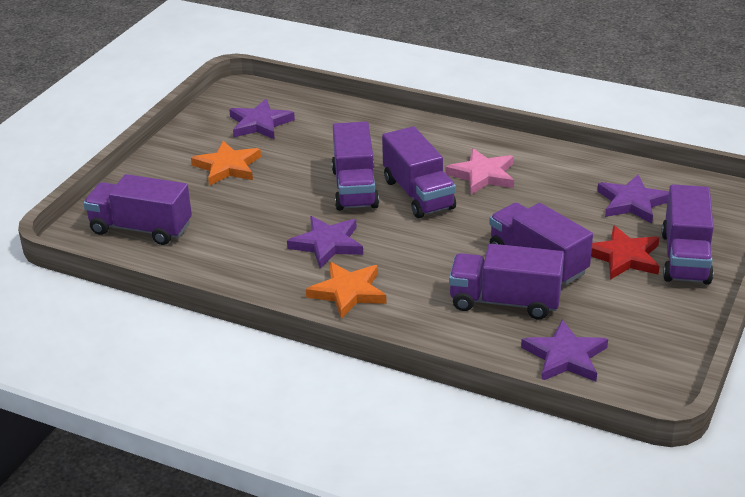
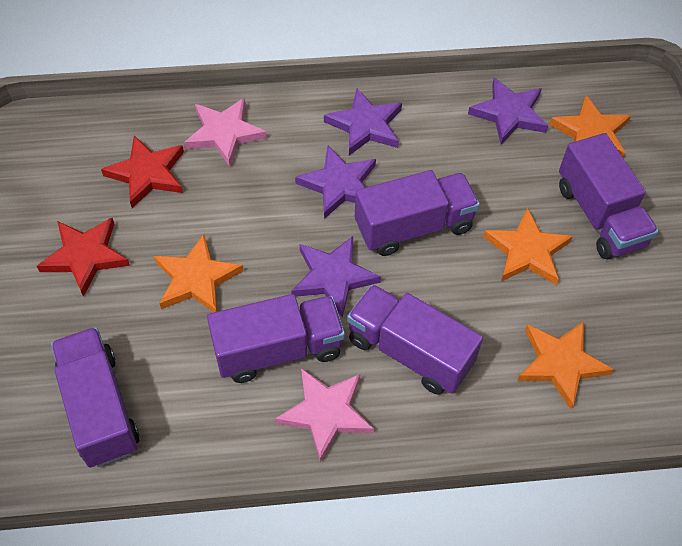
orange star: 2 -> 4
pink star: 1 -> 2
purple truck: 6 -> 5
red star: 1 -> 2

